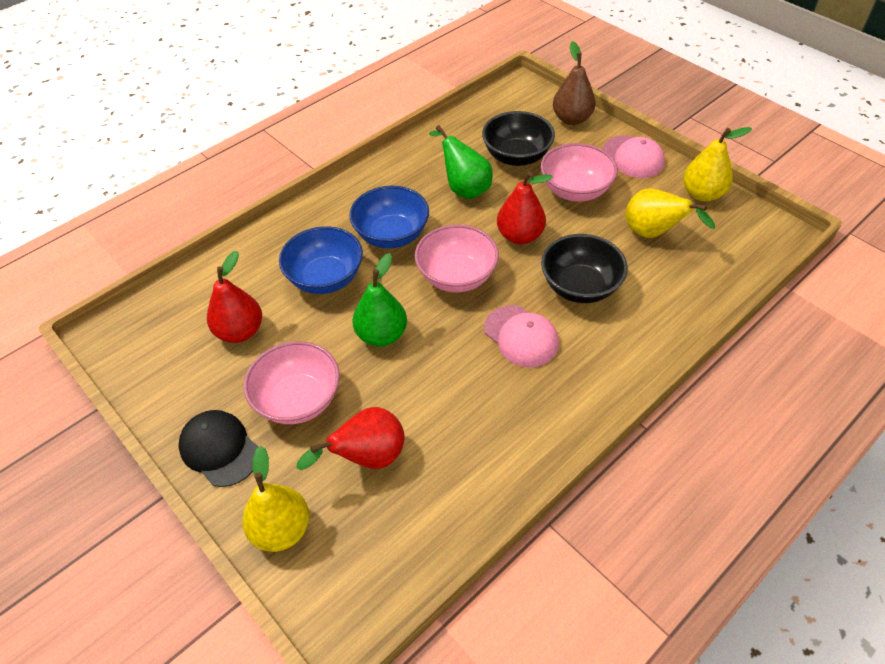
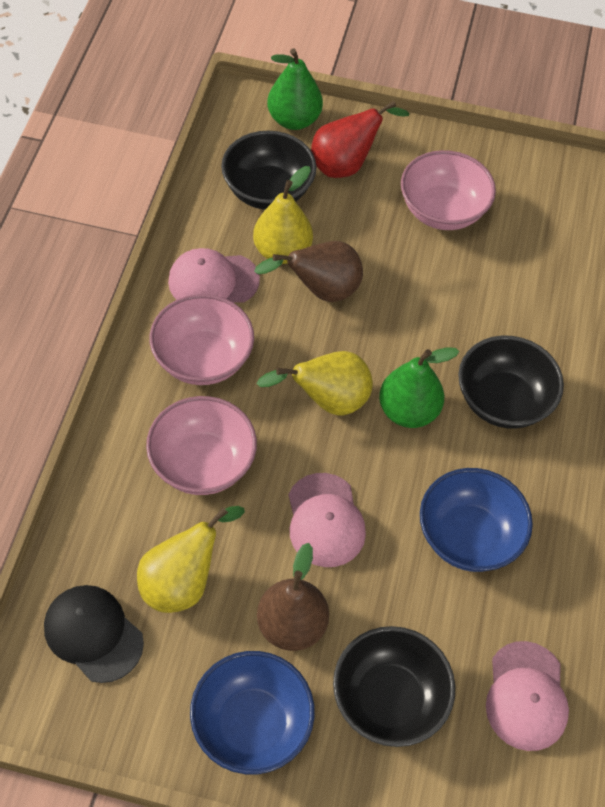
black bowl: 2 -> 3
brown pear: 1 -> 2
pink cap: 2 -> 3
red pear: 3 -> 1

